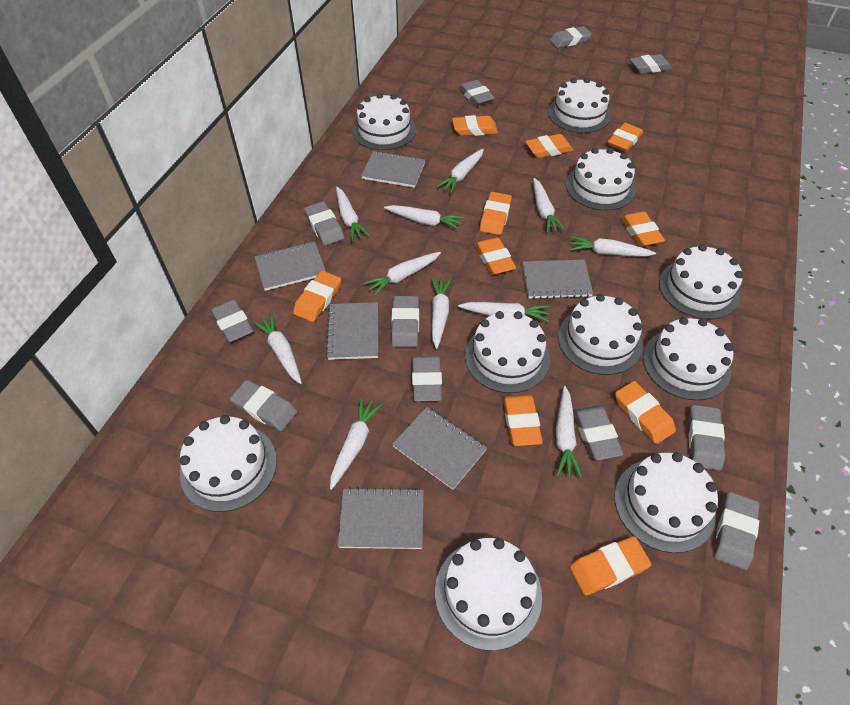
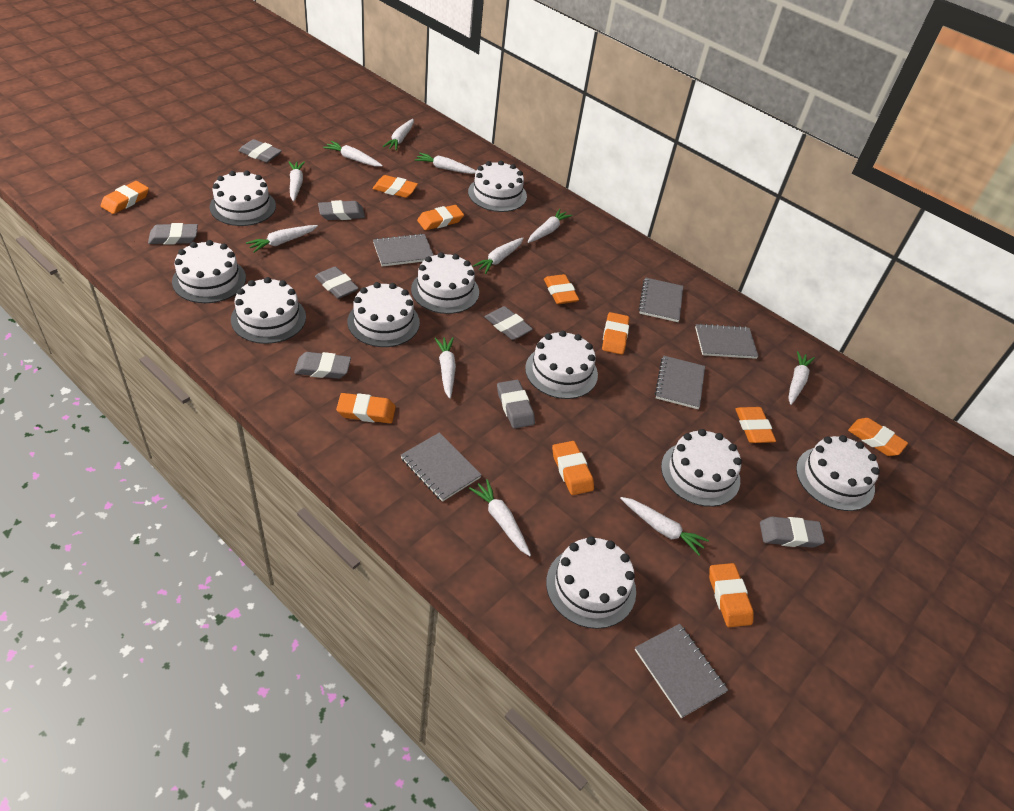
grey eraser: 11 -> 8

